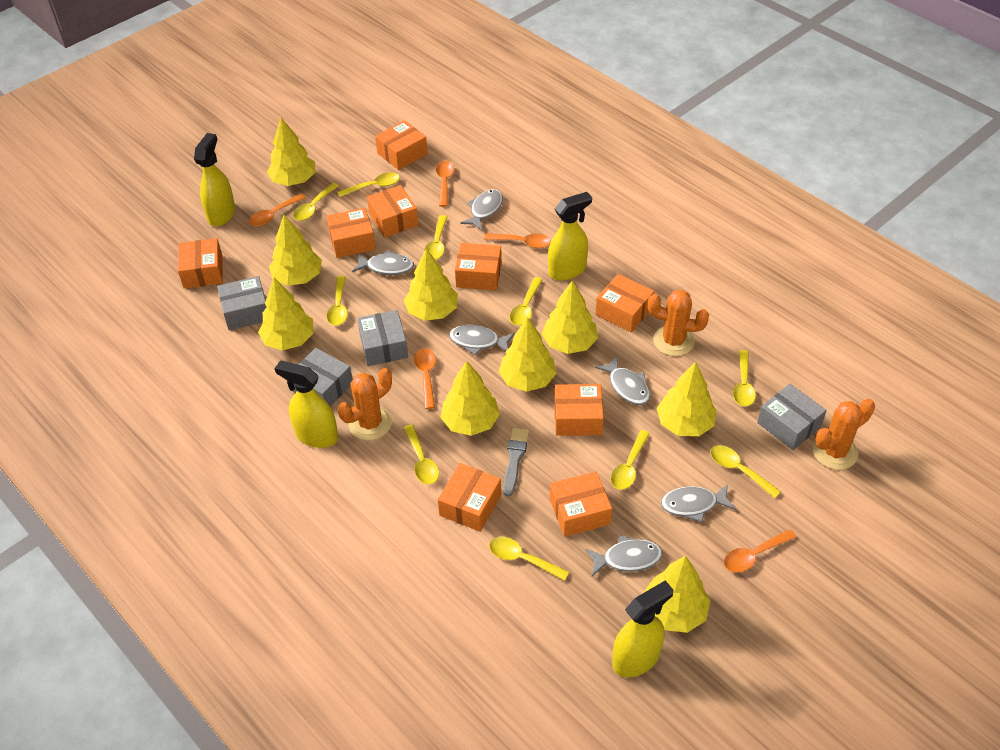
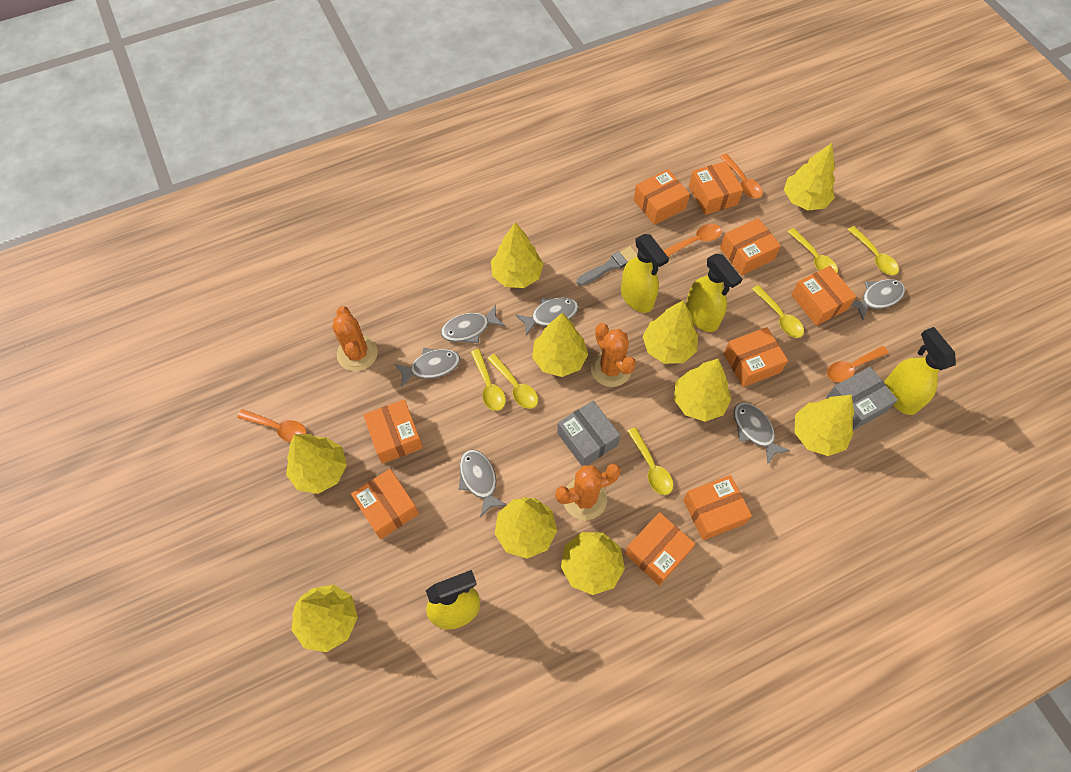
grey box: 4 -> 2
orange spoon: 5 -> 4
yellow spoon: 10 -> 6
yellow tree: 9 -> 10

